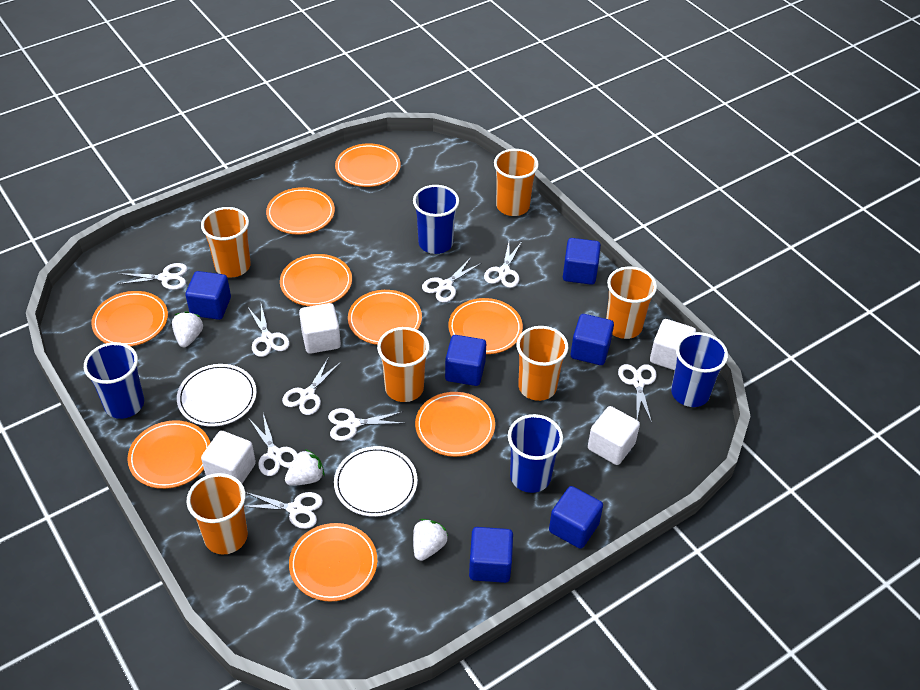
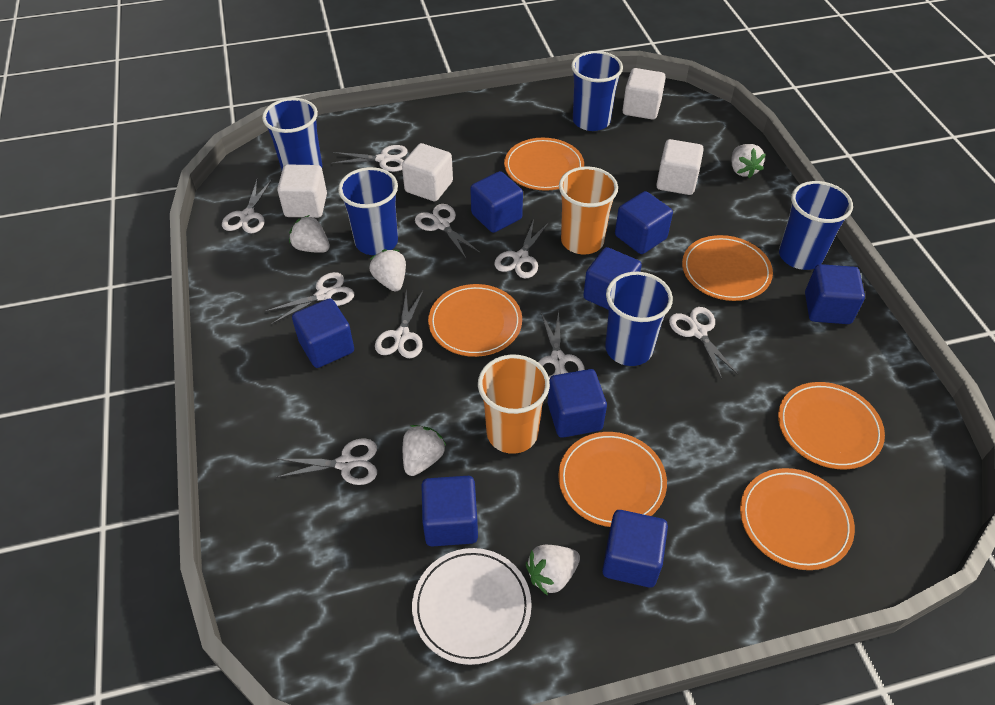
blue cube: 6 -> 8
blue cup: 4 -> 5
orange cup: 6 -> 2
orange plate: 9 -> 6
white plate: 2 -> 1
white strawberry: 3 -> 5

